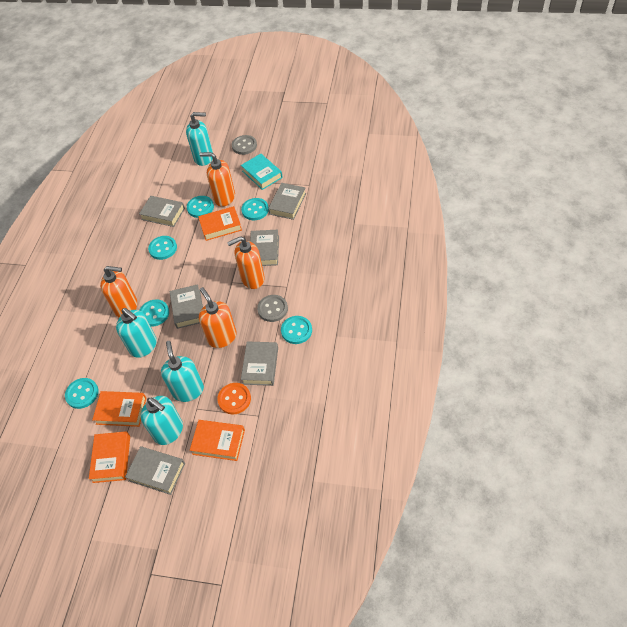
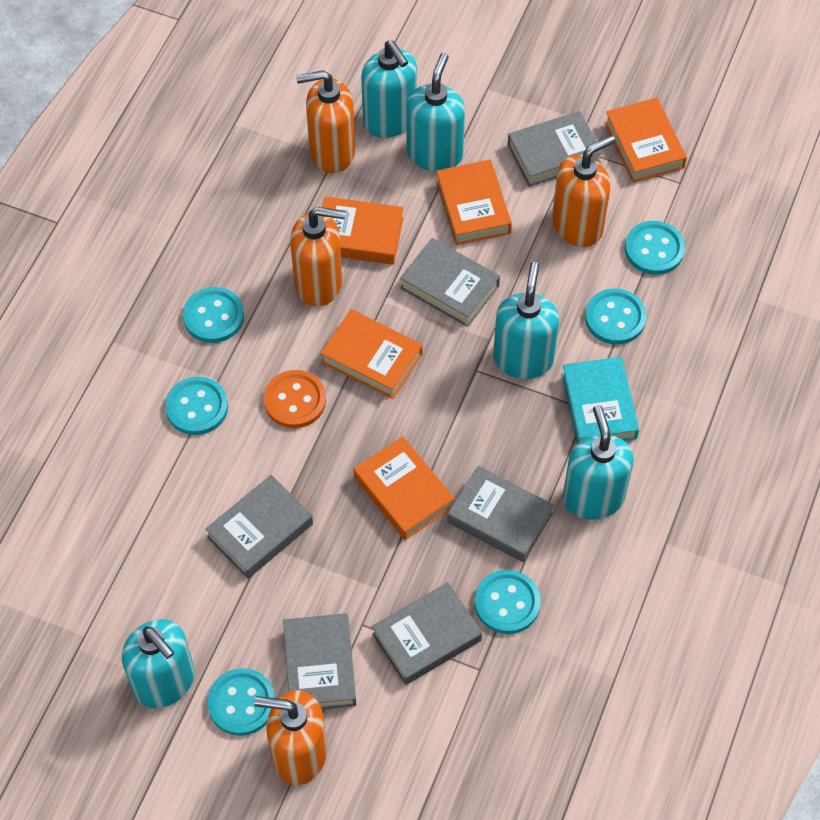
grey button: 2 -> 0
orange book: 4 -> 5
turquoise soap dispenser: 4 -> 5

